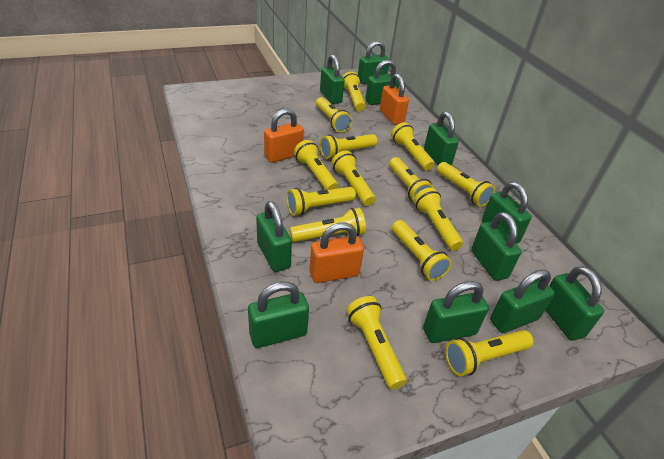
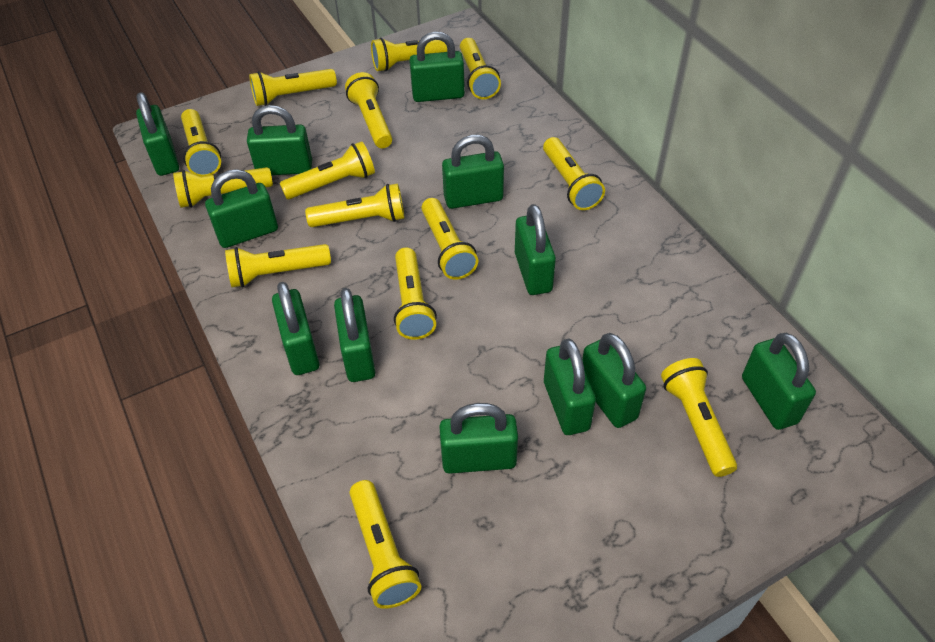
green padlock: 11 -> 12
orange padlock: 3 -> 0

